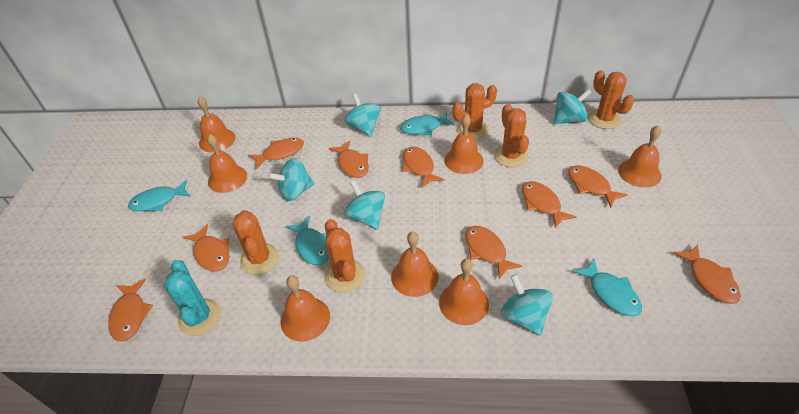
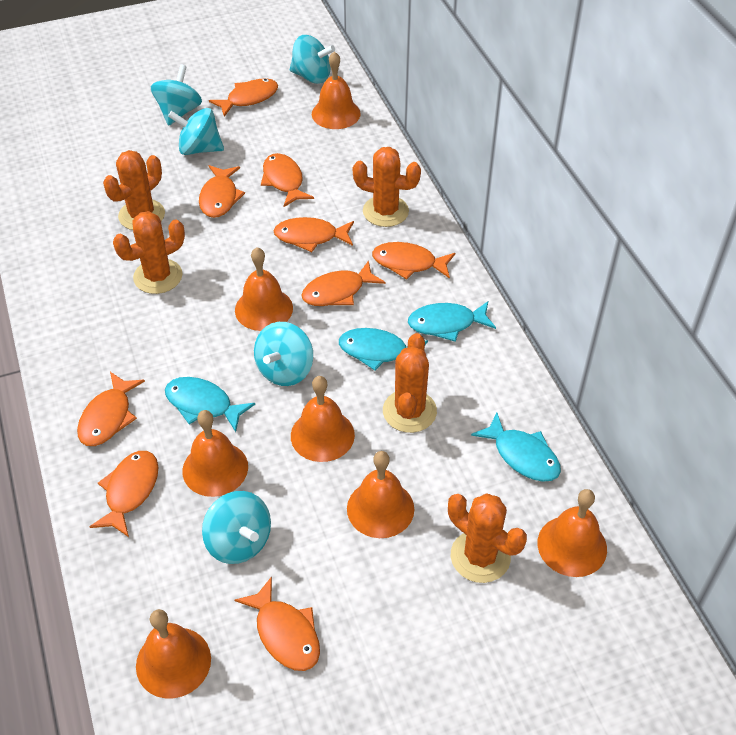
turquoise cactus: 1 -> 0

